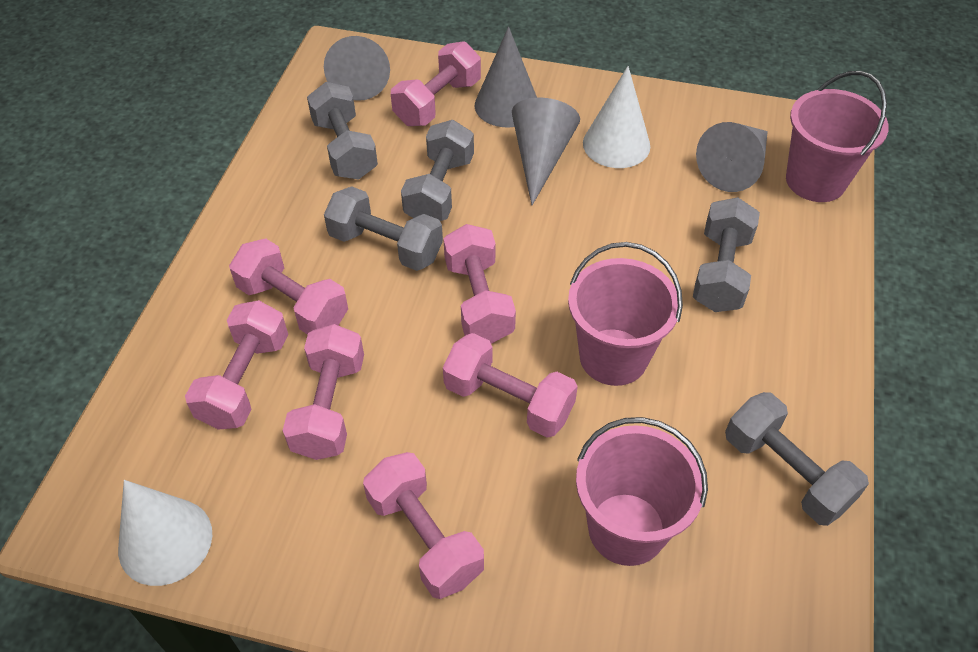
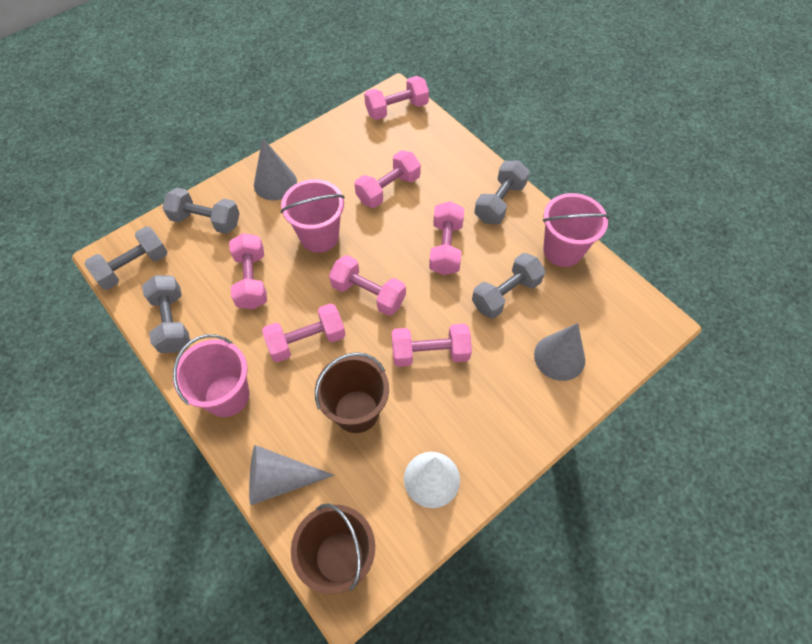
brown bucket: 0 -> 2
grey cone: 4 -> 3
white cone: 2 -> 1

